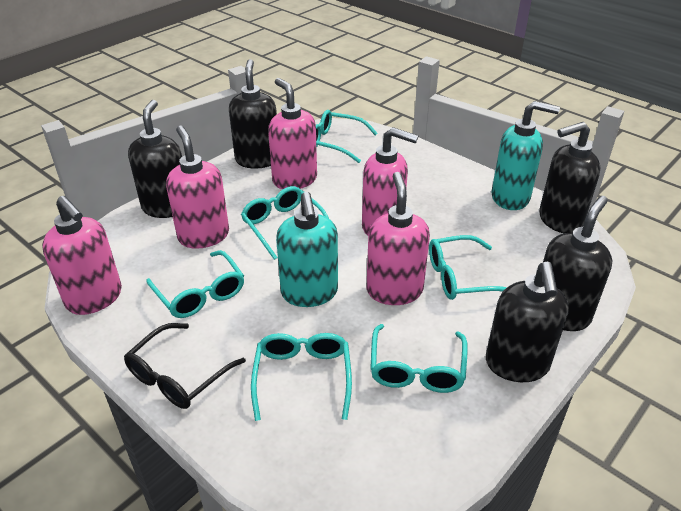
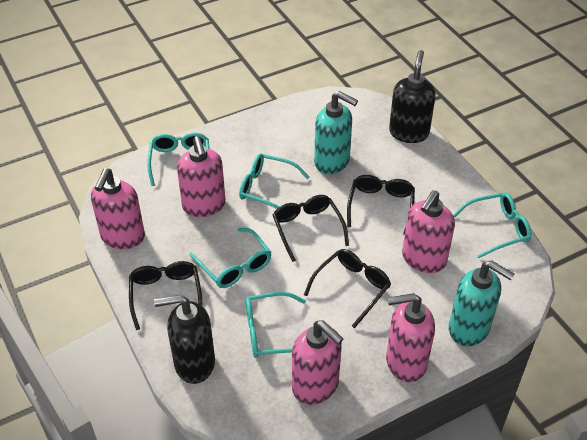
black glasses: 1 -> 4
black soap dispenser: 5 -> 2
turquoise glasses: 6 -> 5

